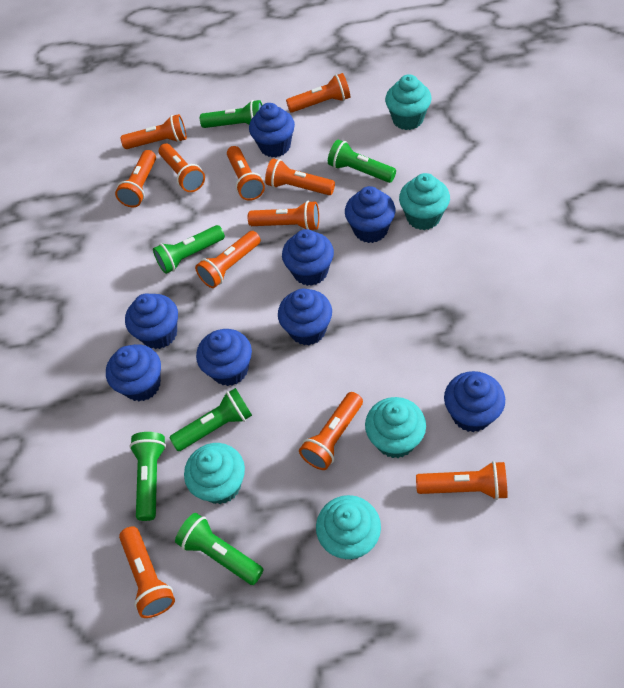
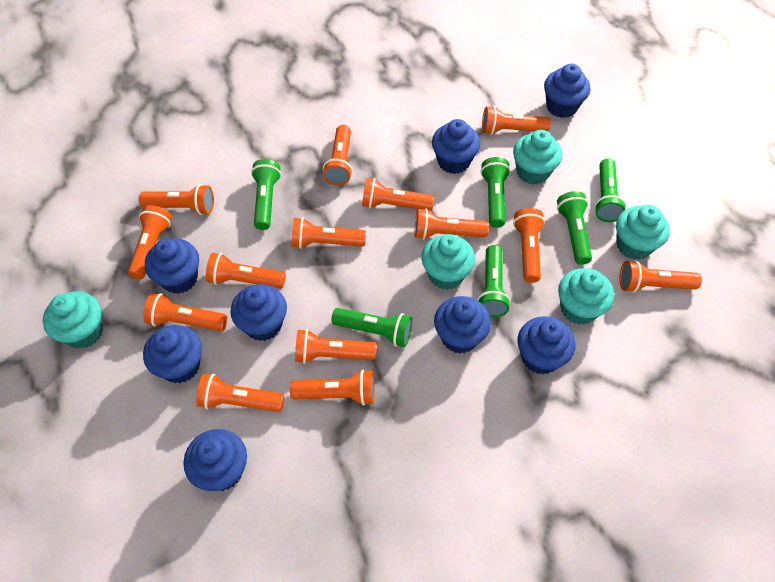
orange flashlight: 11 -> 14

